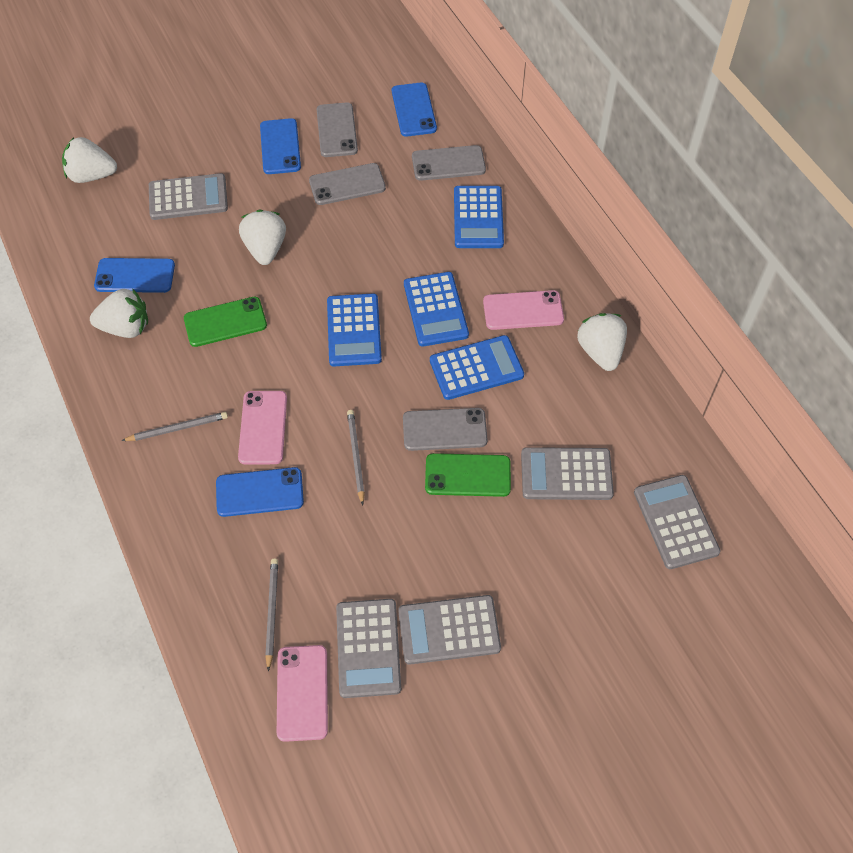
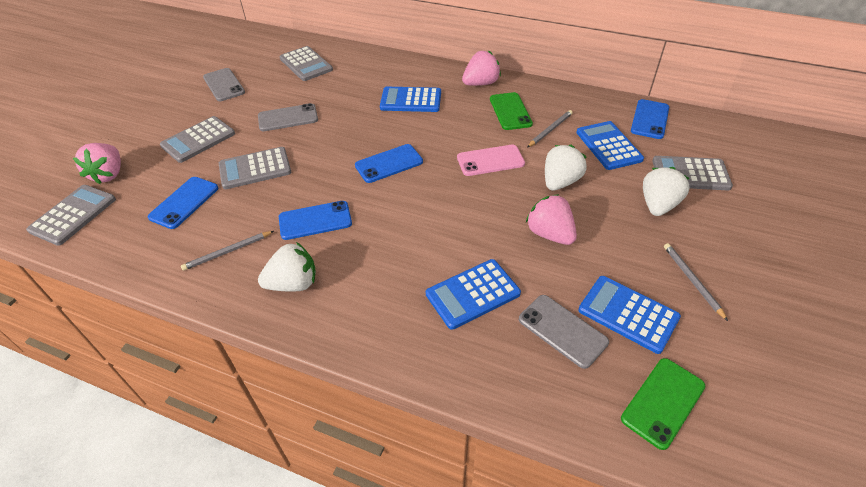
grey phone: 4 -> 3
pink phone: 3 -> 1
pink strawberry: 0 -> 3
white strawberry: 4 -> 3

